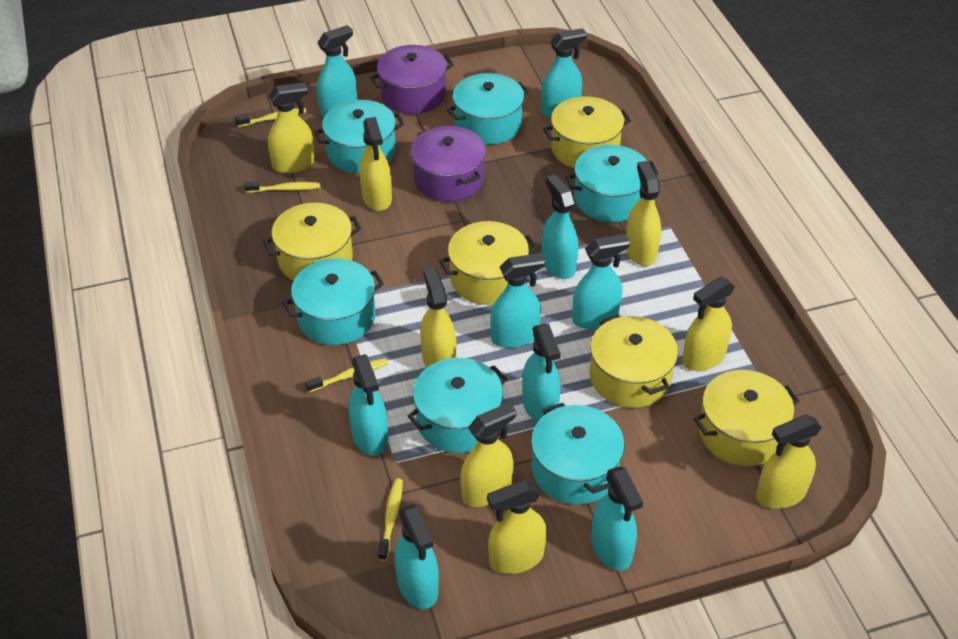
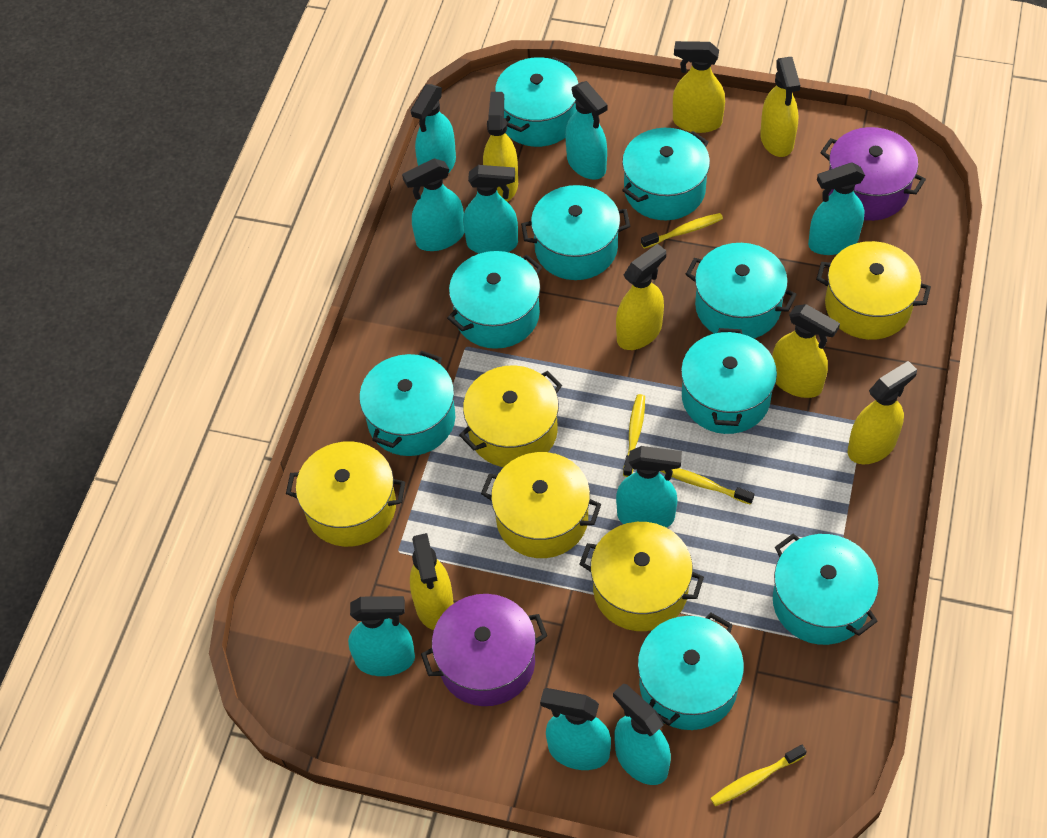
turquoise pot: 6 -> 9
yellow spray bottle: 8 -> 7

